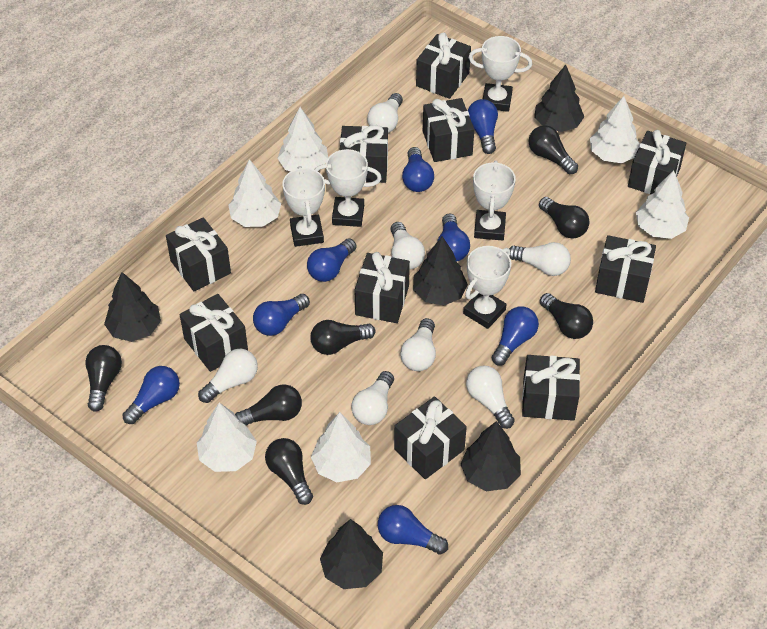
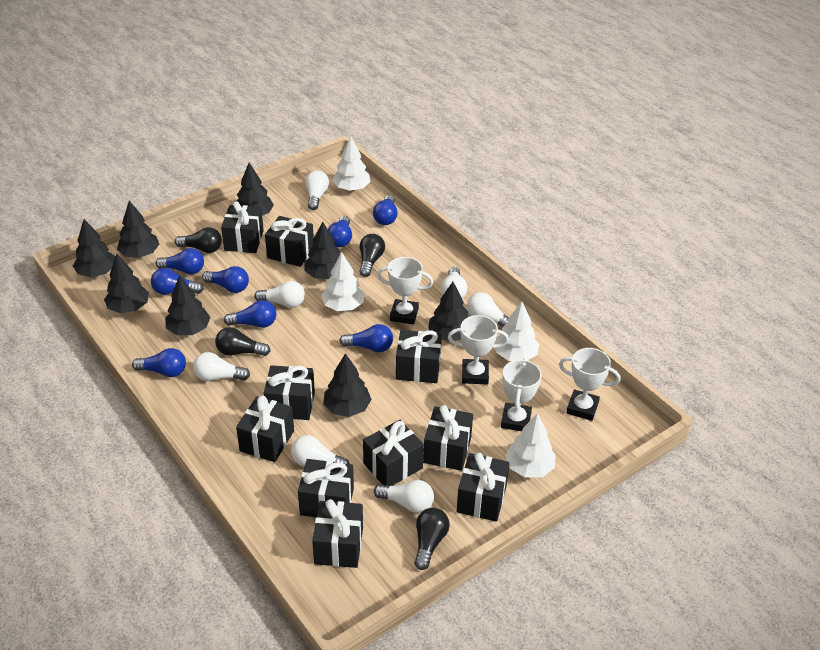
black light bulb: 7 -> 4
black tree: 5 -> 8
white tree: 6 -> 4
white trophy: 5 -> 4

